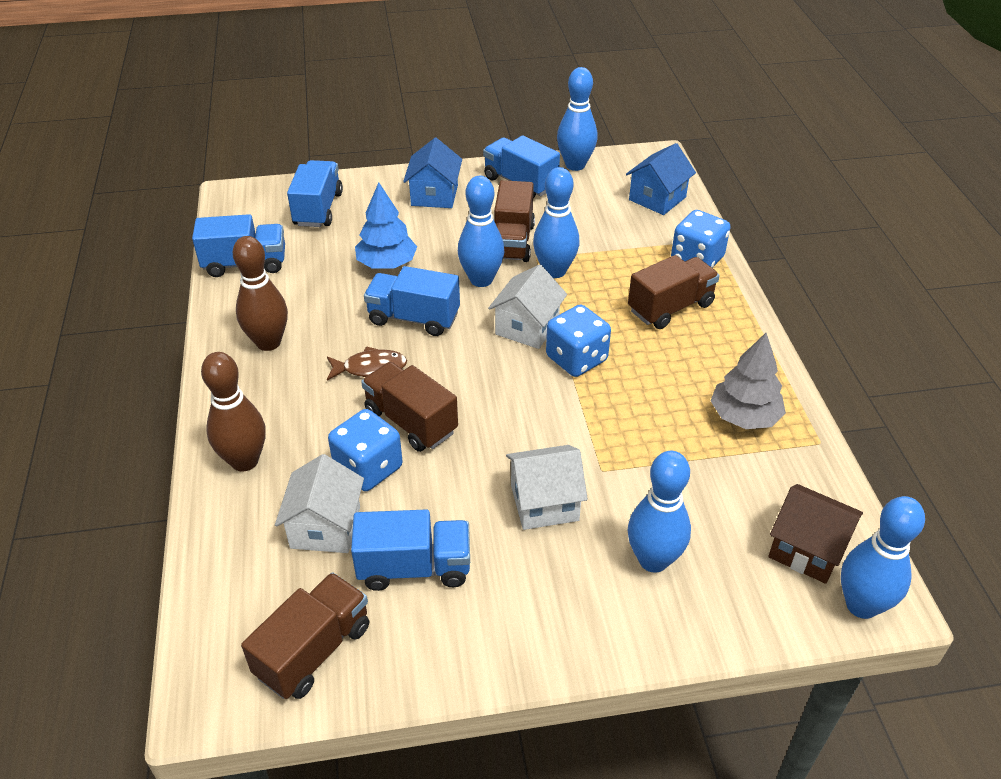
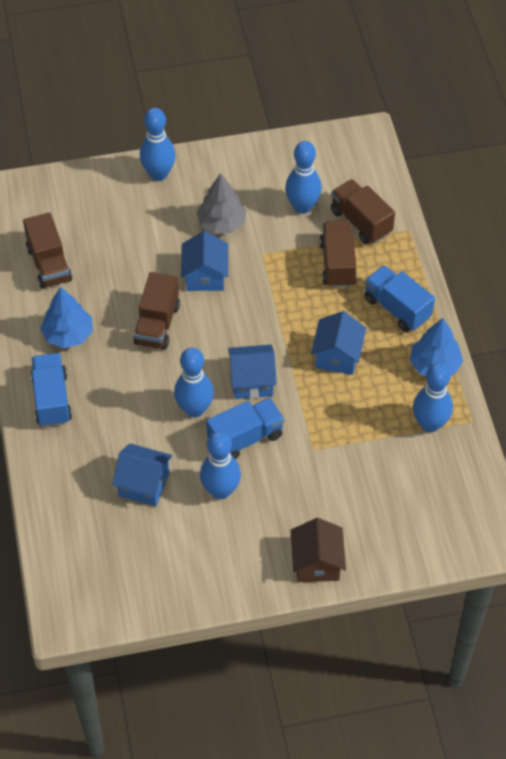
blue dice: 3 -> 0
blue house: 2 -> 4
blue tree: 1 -> 2
blue truck: 5 -> 3
brown bowling pin: 2 -> 0
brown fish: 1 -> 0
white house: 3 -> 0

